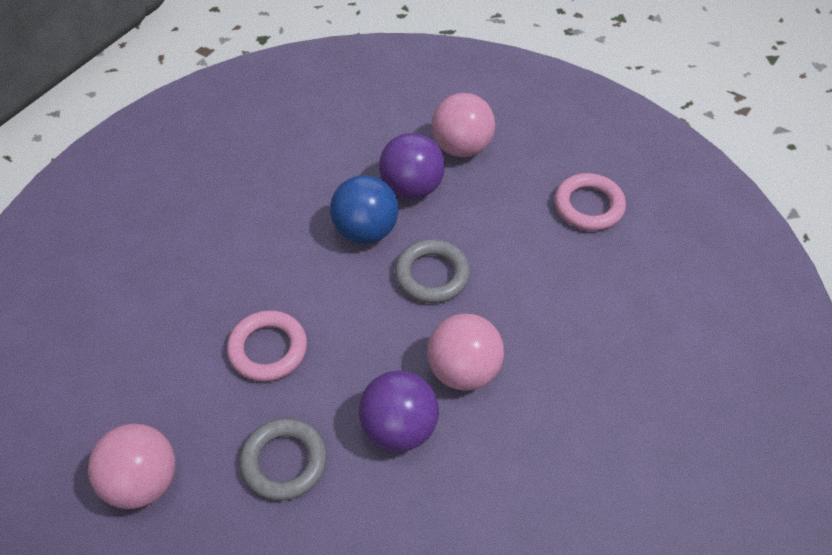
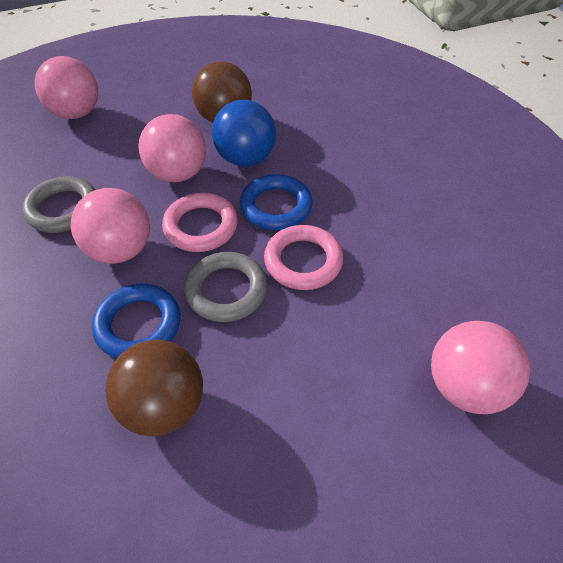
blue ring: 0 -> 2
brown ball: 0 -> 2
pink ball: 3 -> 4
purple ball: 2 -> 0

